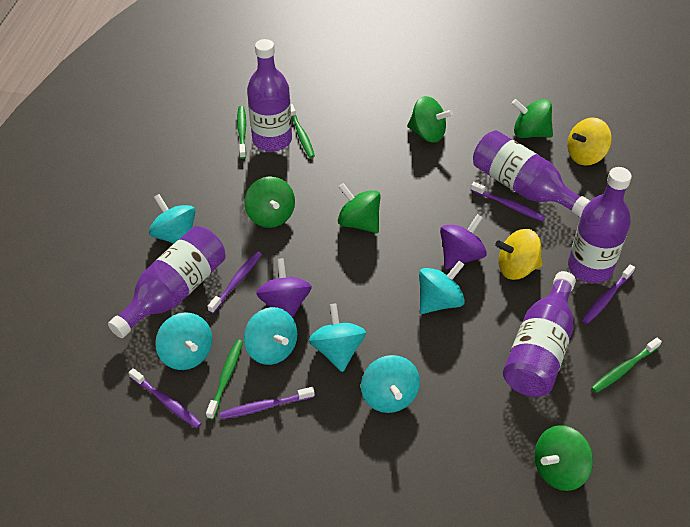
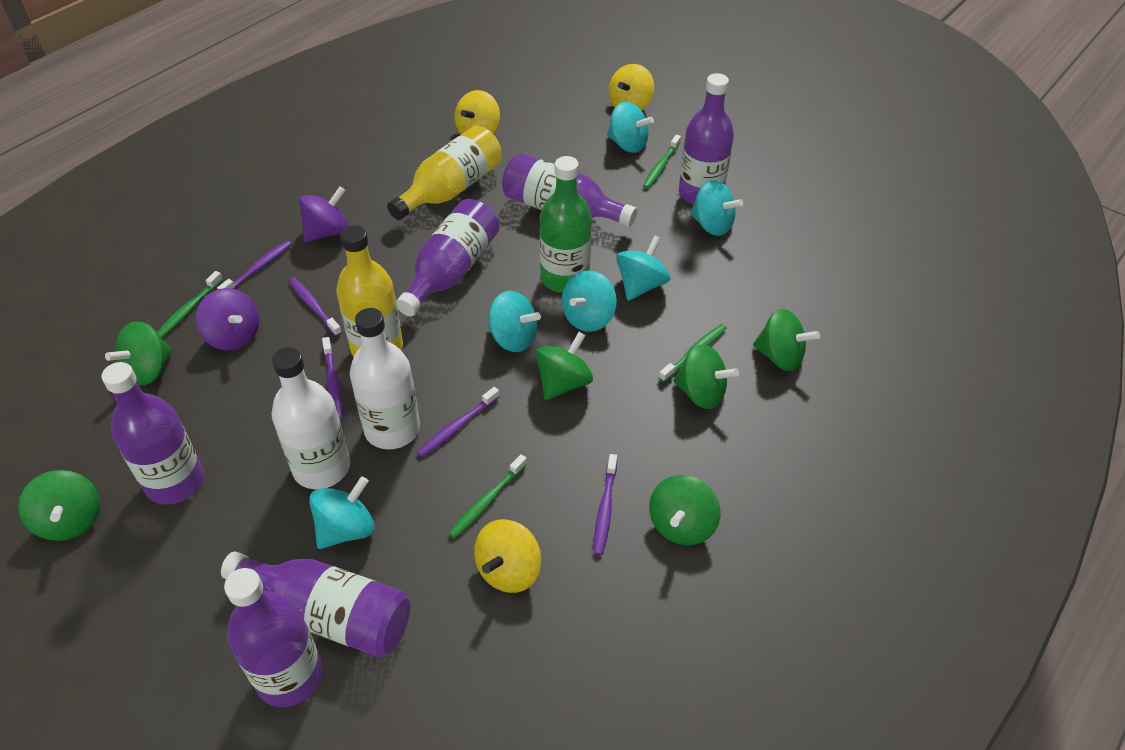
green bottle: 0 -> 1
green spinning top: 5 -> 6
purple bottle: 5 -> 6
white bottle: 0 -> 2
yellow bottle: 0 -> 2
yellow spinning top: 2 -> 3

